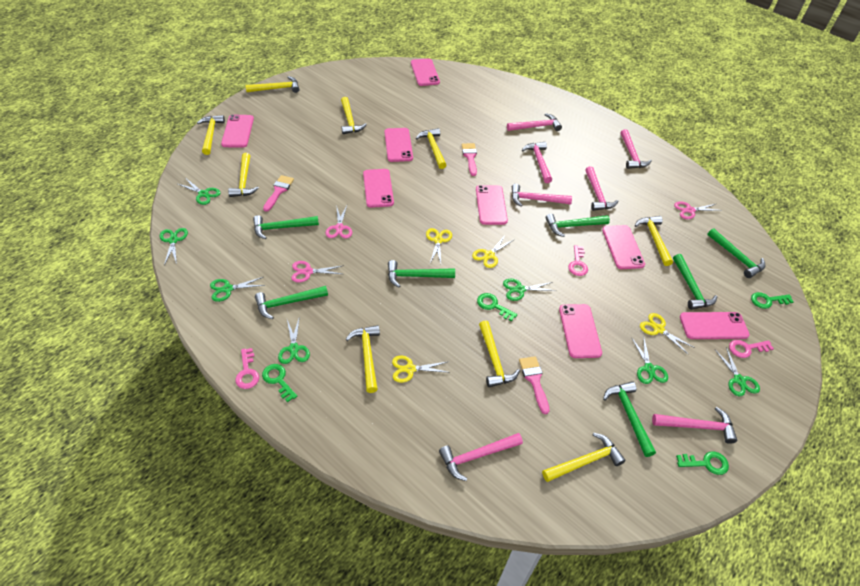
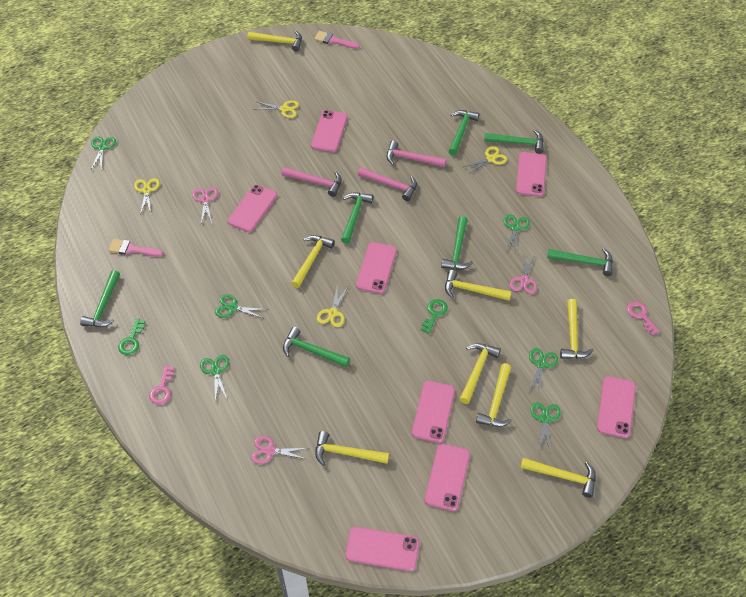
green key: 4 -> 2
green scissors: 7 -> 6
pink brush: 3 -> 2
pink hammer: 7 -> 3
pink key: 3 -> 2
yellow hammer: 9 -> 8

